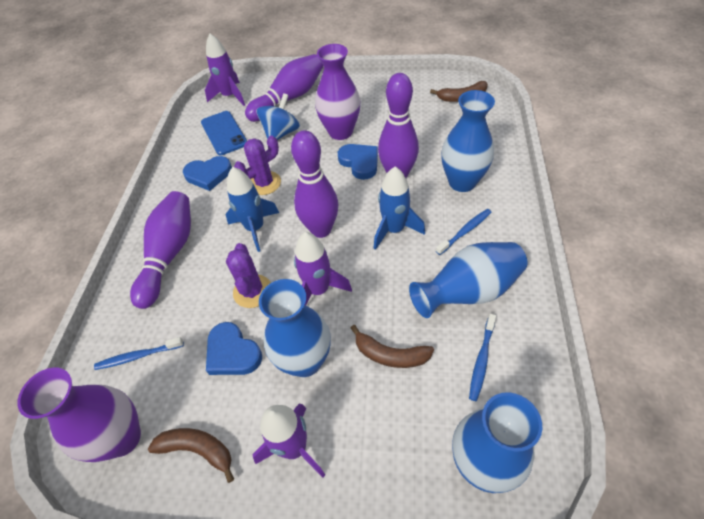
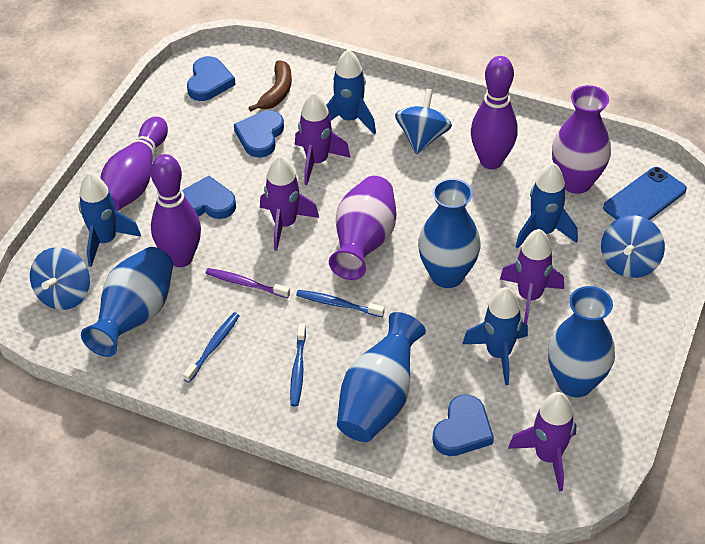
blue heart: 3 -> 4
blue rocket: 2 -> 4
blue spinning top: 1 -> 3
brown banana: 3 -> 1
purple bowling pin: 4 -> 3
purple cactus: 2 -> 0
purple rocket: 3 -> 4
purple toothbrush: 0 -> 1

